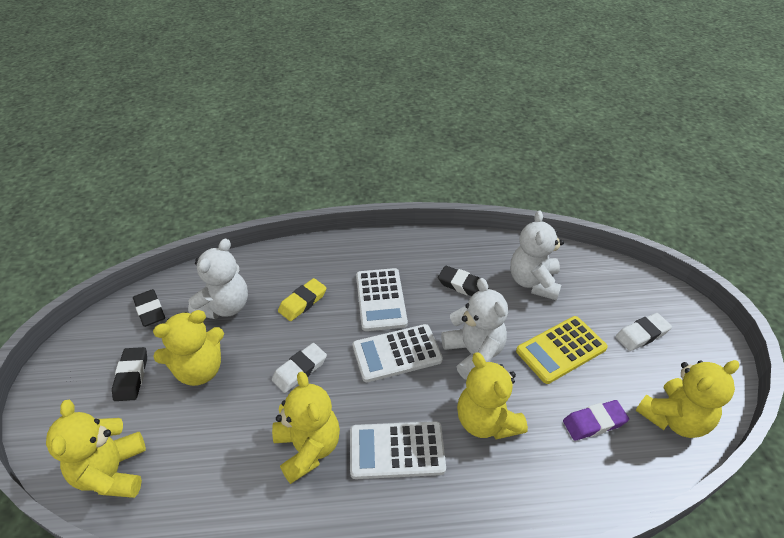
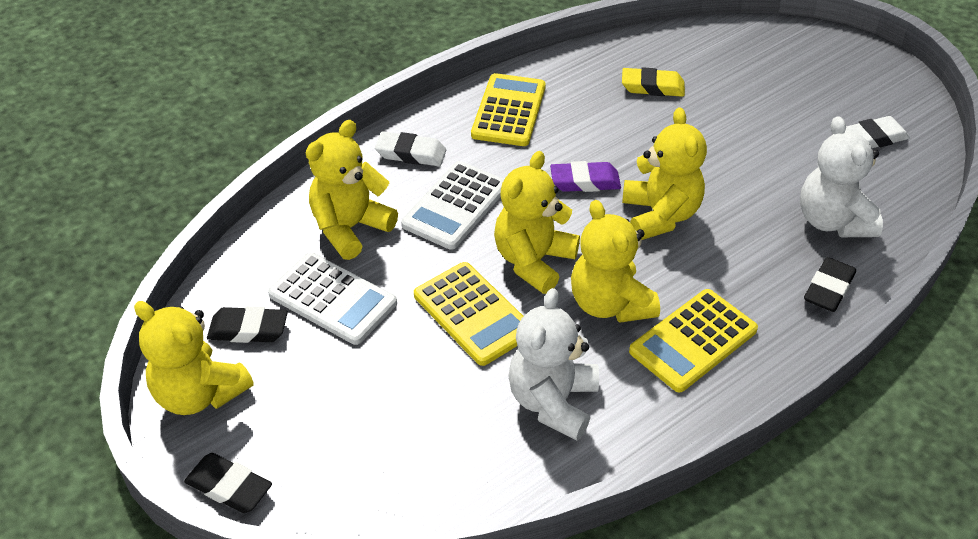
white calculator: 3 -> 2
white teddy bear: 3 -> 2
yellow calculator: 1 -> 3

